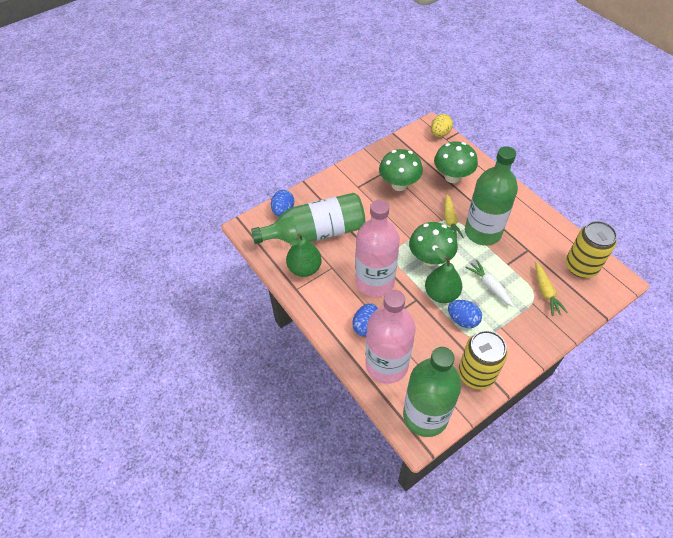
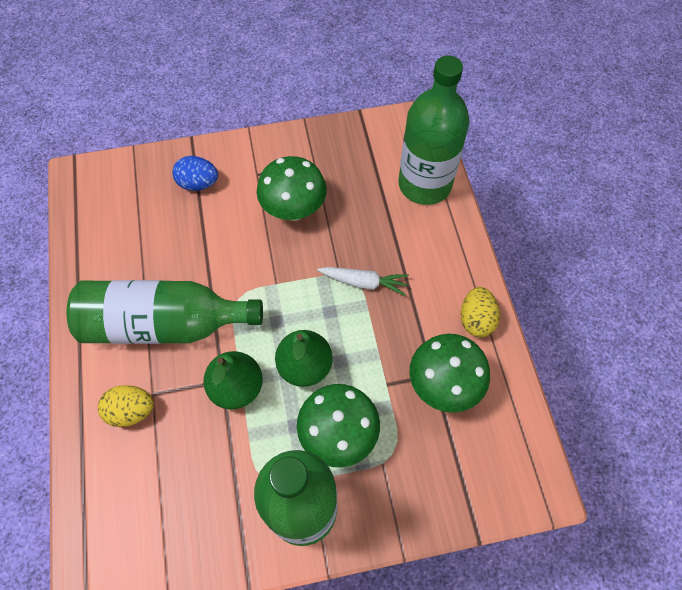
blue egg: 3 -> 1
pink bottle: 2 -> 0
yellow can: 2 -> 0
yellow carrot: 2 -> 0
yellow egg: 1 -> 2

